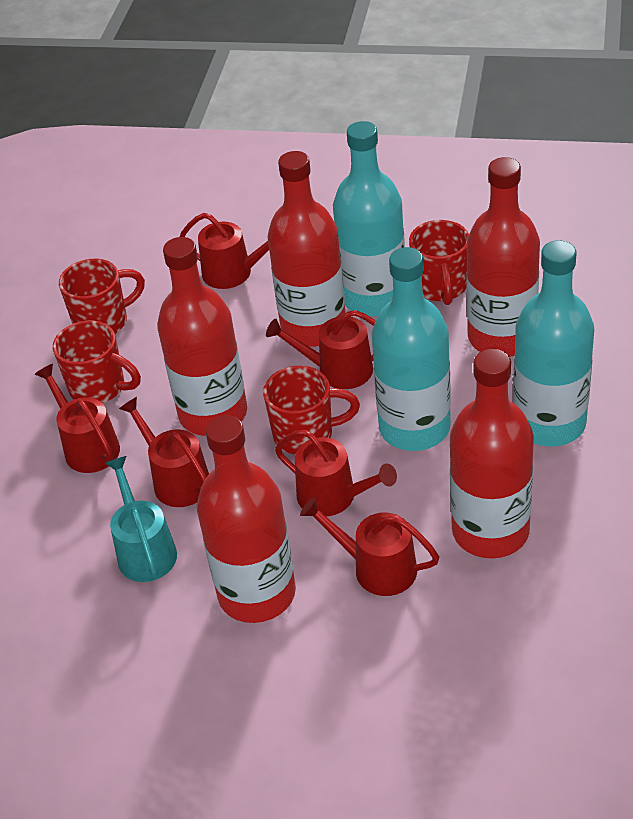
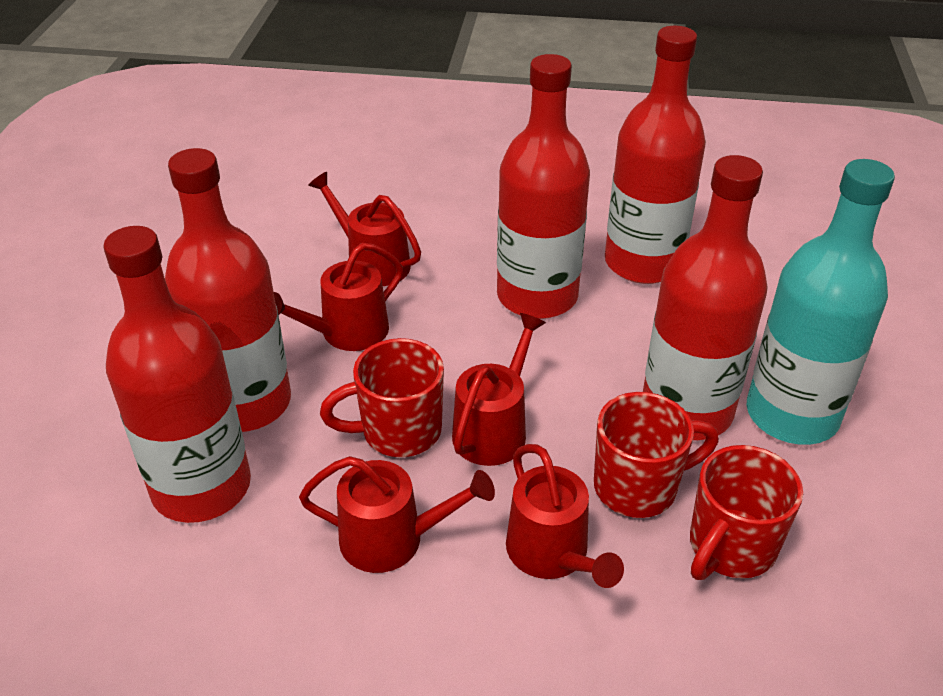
red mug: 4 -> 3
red watering can: 6 -> 5
turquoise bottle: 3 -> 1
turquoise watering can: 1 -> 0

